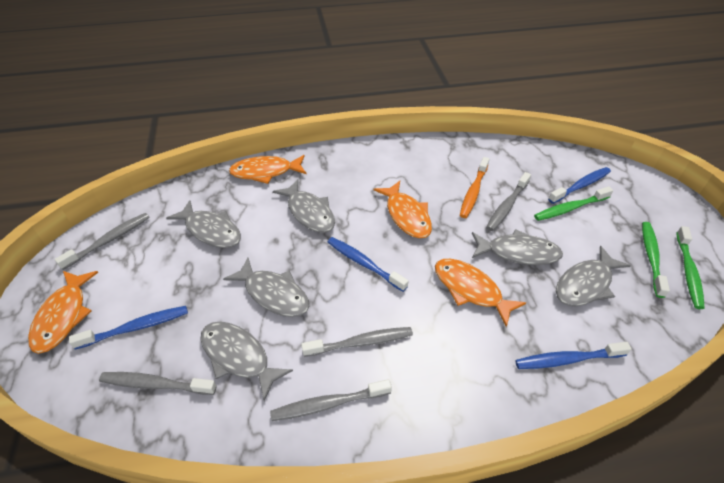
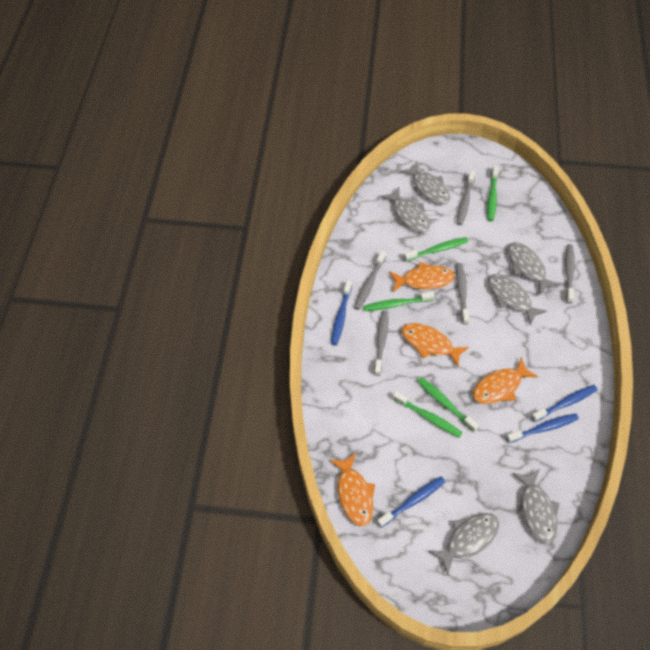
green toothbrush: 3 -> 5
orange toothbrush: 1 -> 0

